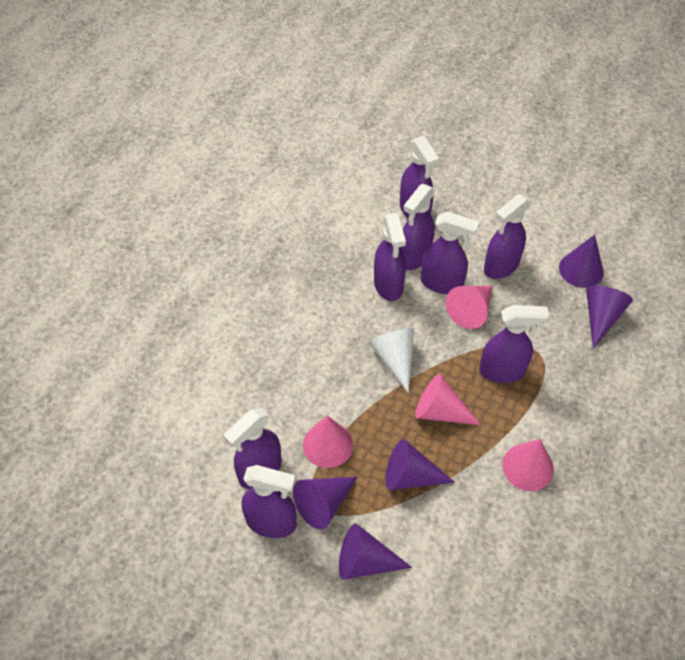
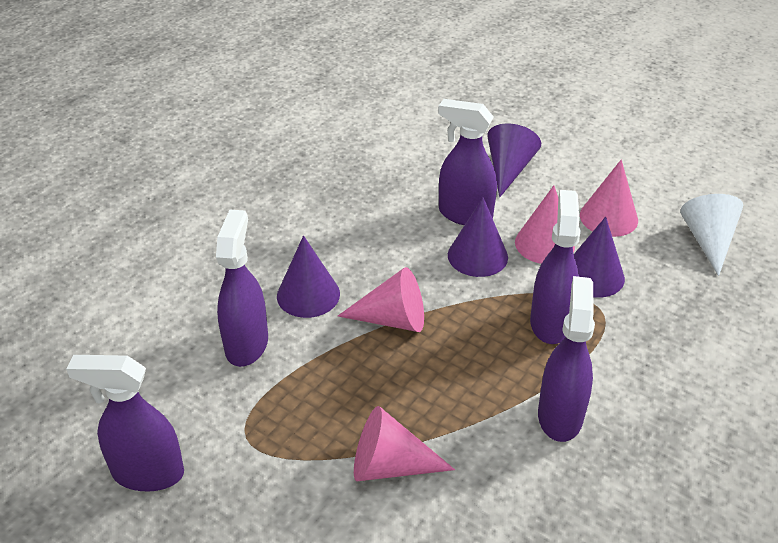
purple cone: 5 -> 4
purple spray bottle: 8 -> 5

